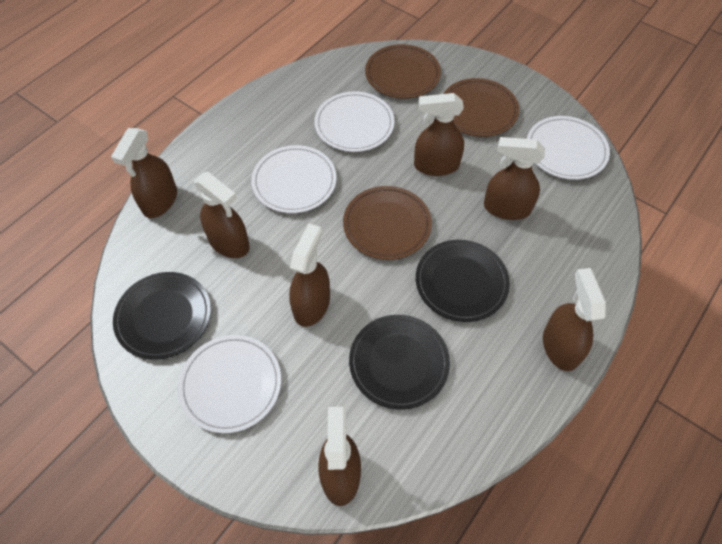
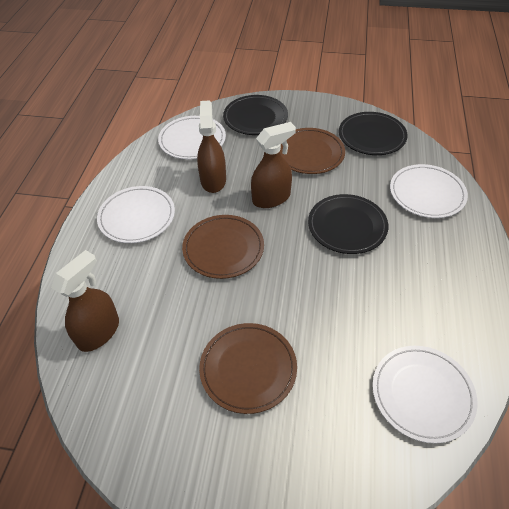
brown spray bottle: 7 -> 3

